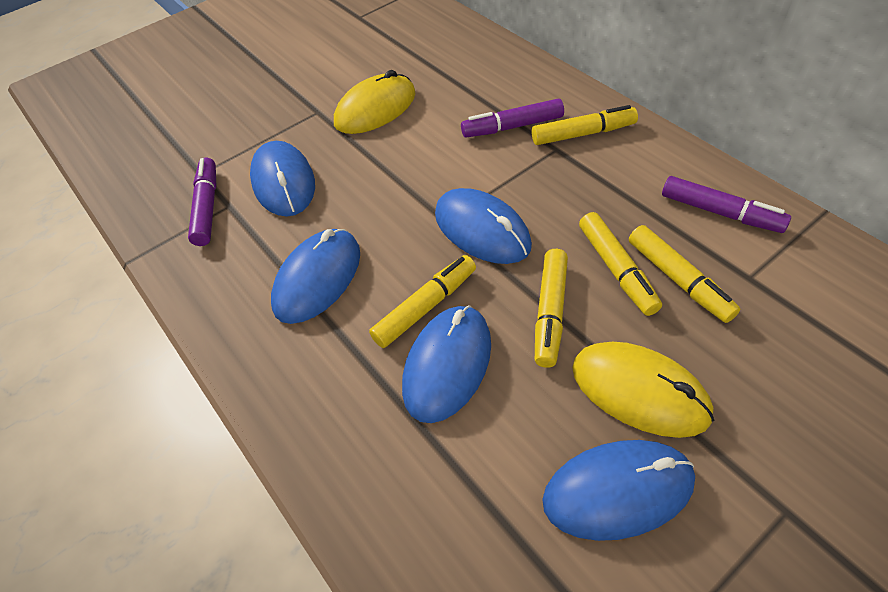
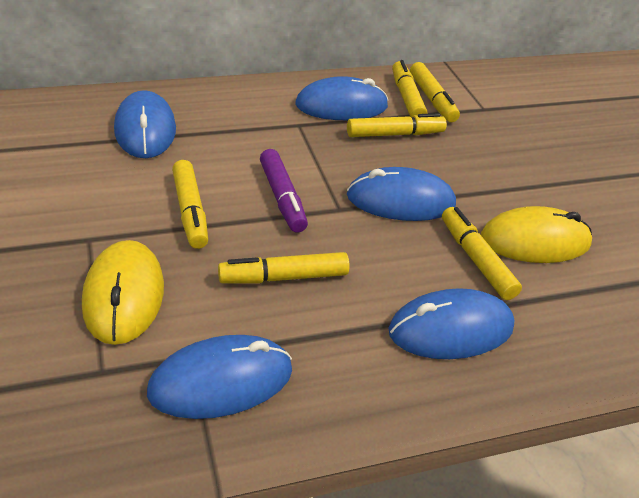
purple marker: 3 -> 1
yellow marker: 5 -> 6

